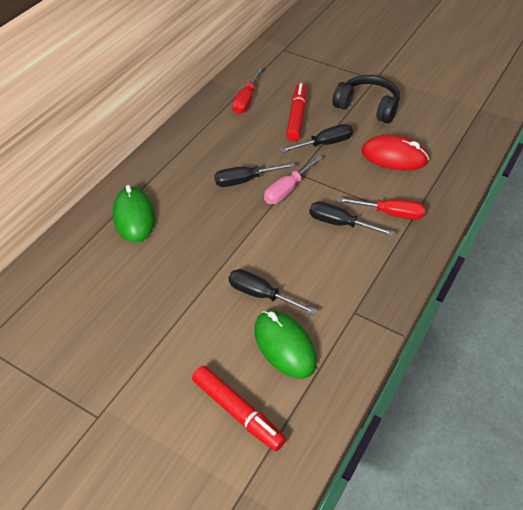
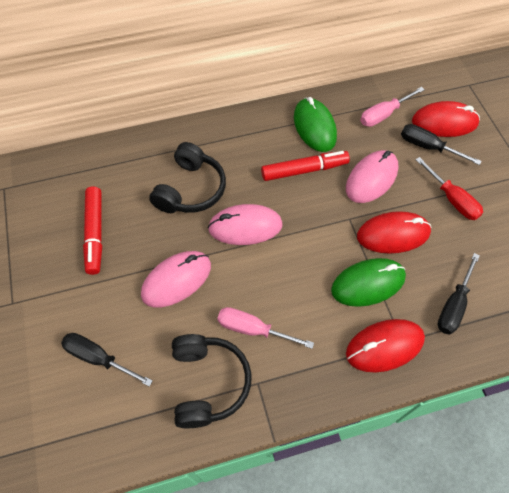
black headphones: 1 -> 2
black screwdriver: 4 -> 3
pink mouse: 0 -> 3
pink screwdriver: 1 -> 2
red mouse: 1 -> 3
red screwdriver: 2 -> 1

